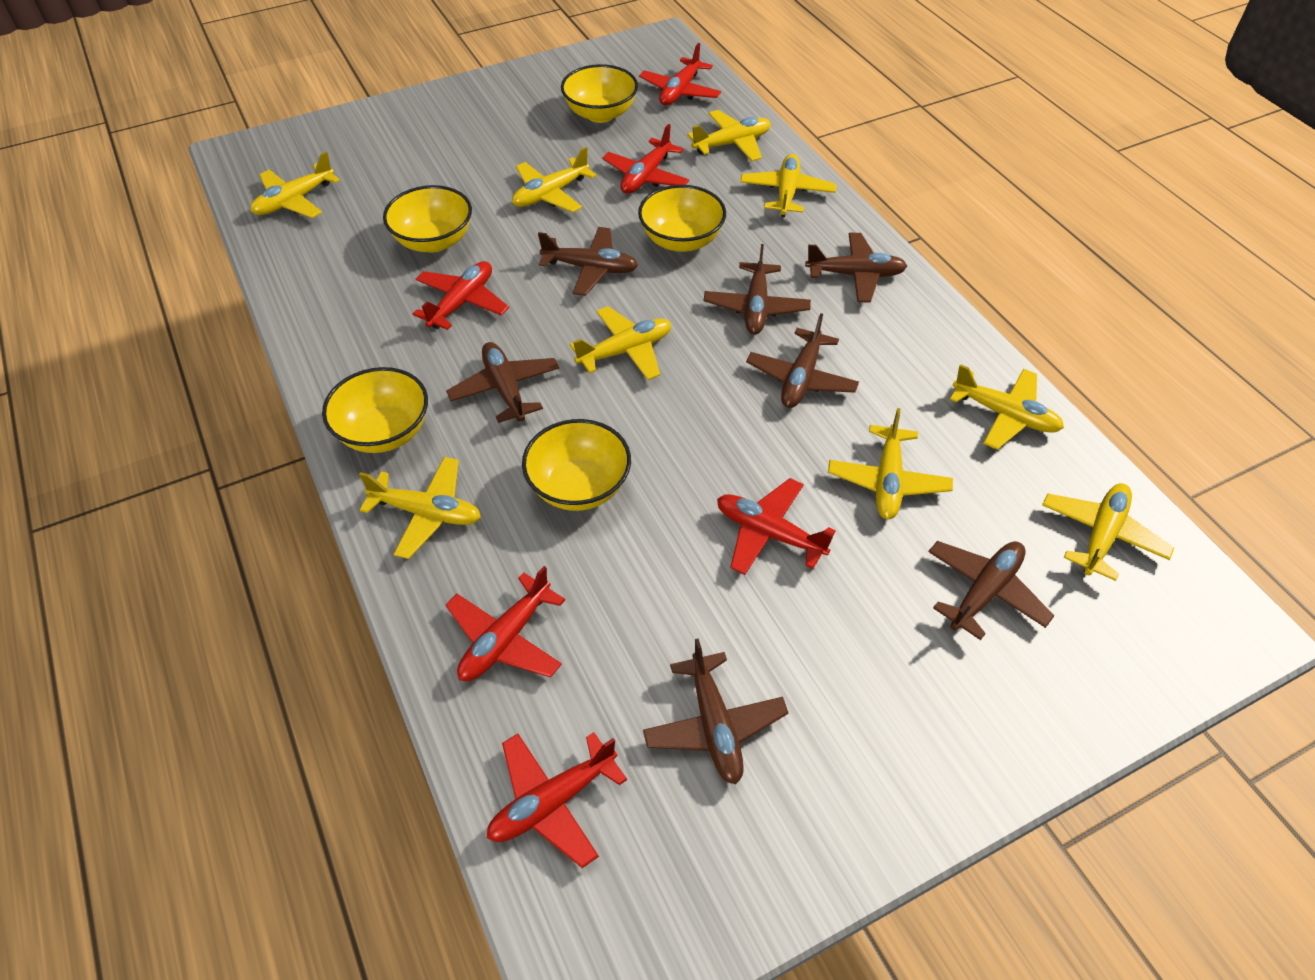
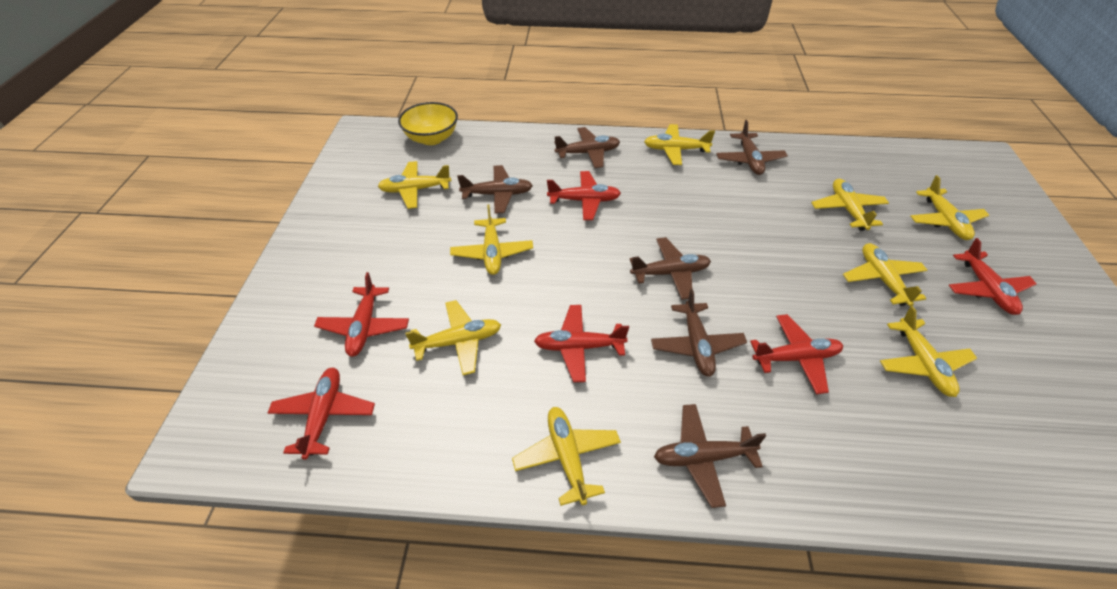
brown plane: 7 -> 6
yellow bowl: 5 -> 1

